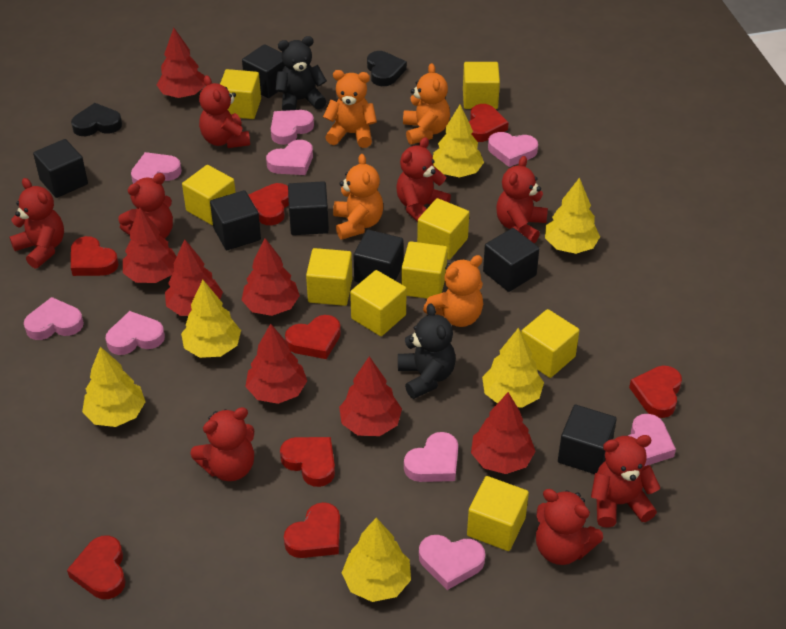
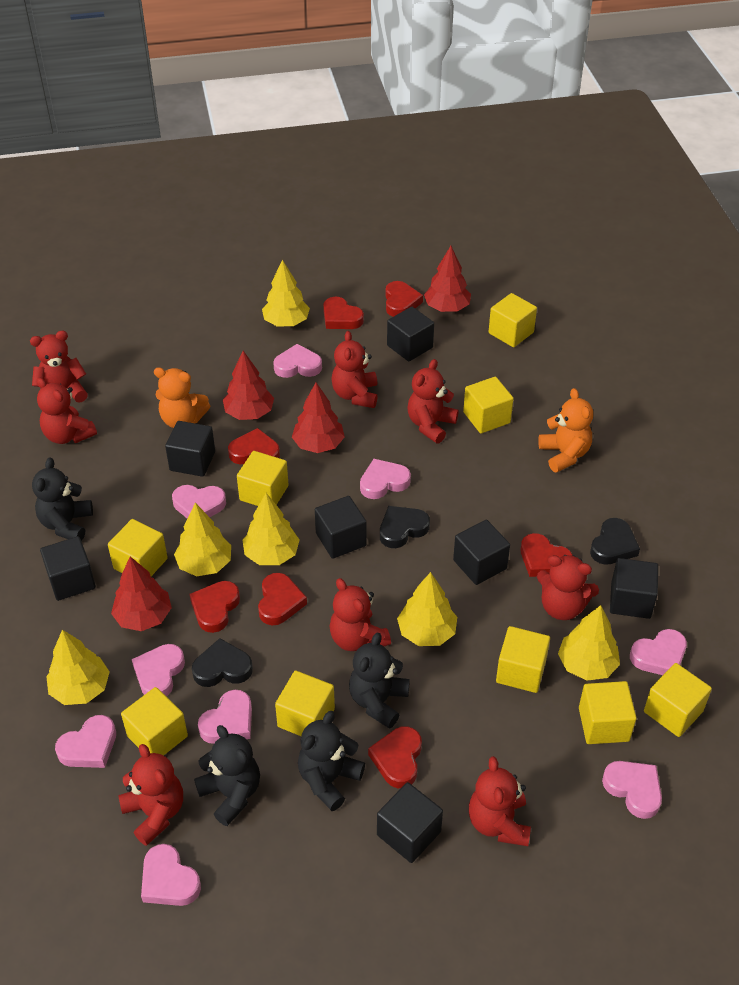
black heart: 2 -> 3
black teddy bear: 2 -> 4
orange teddy bear: 4 -> 2
red heart: 8 -> 7
red tree: 7 -> 4

